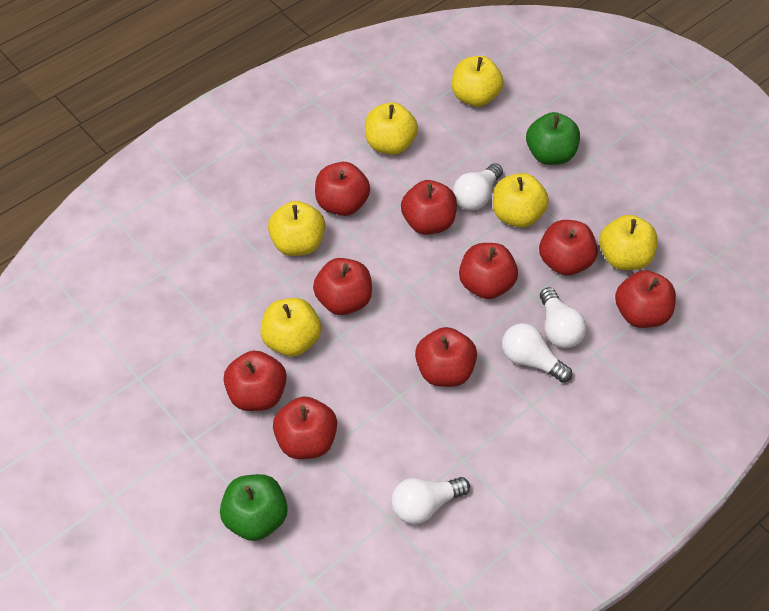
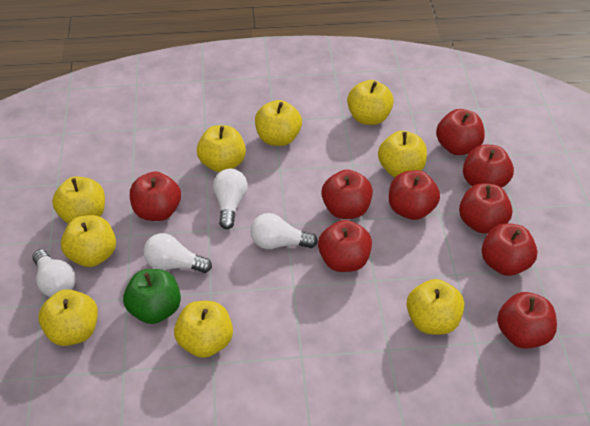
green apple: 2 -> 1
yellow apple: 6 -> 9

